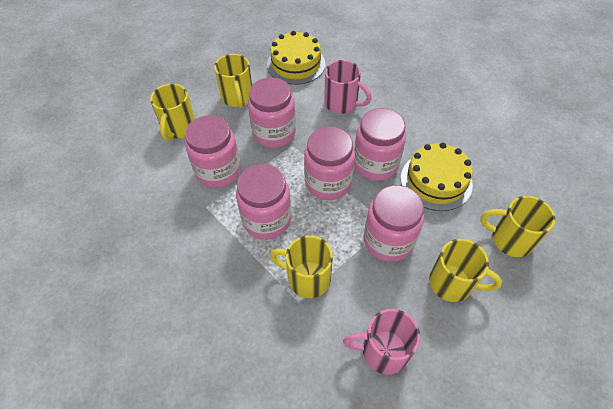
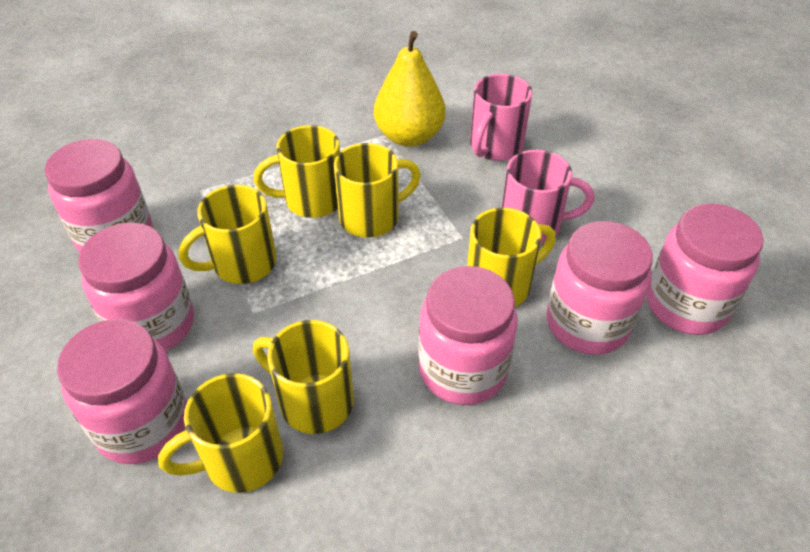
yellow cake: 2 -> 0
yellow mug: 5 -> 6
yellow pear: 0 -> 1

